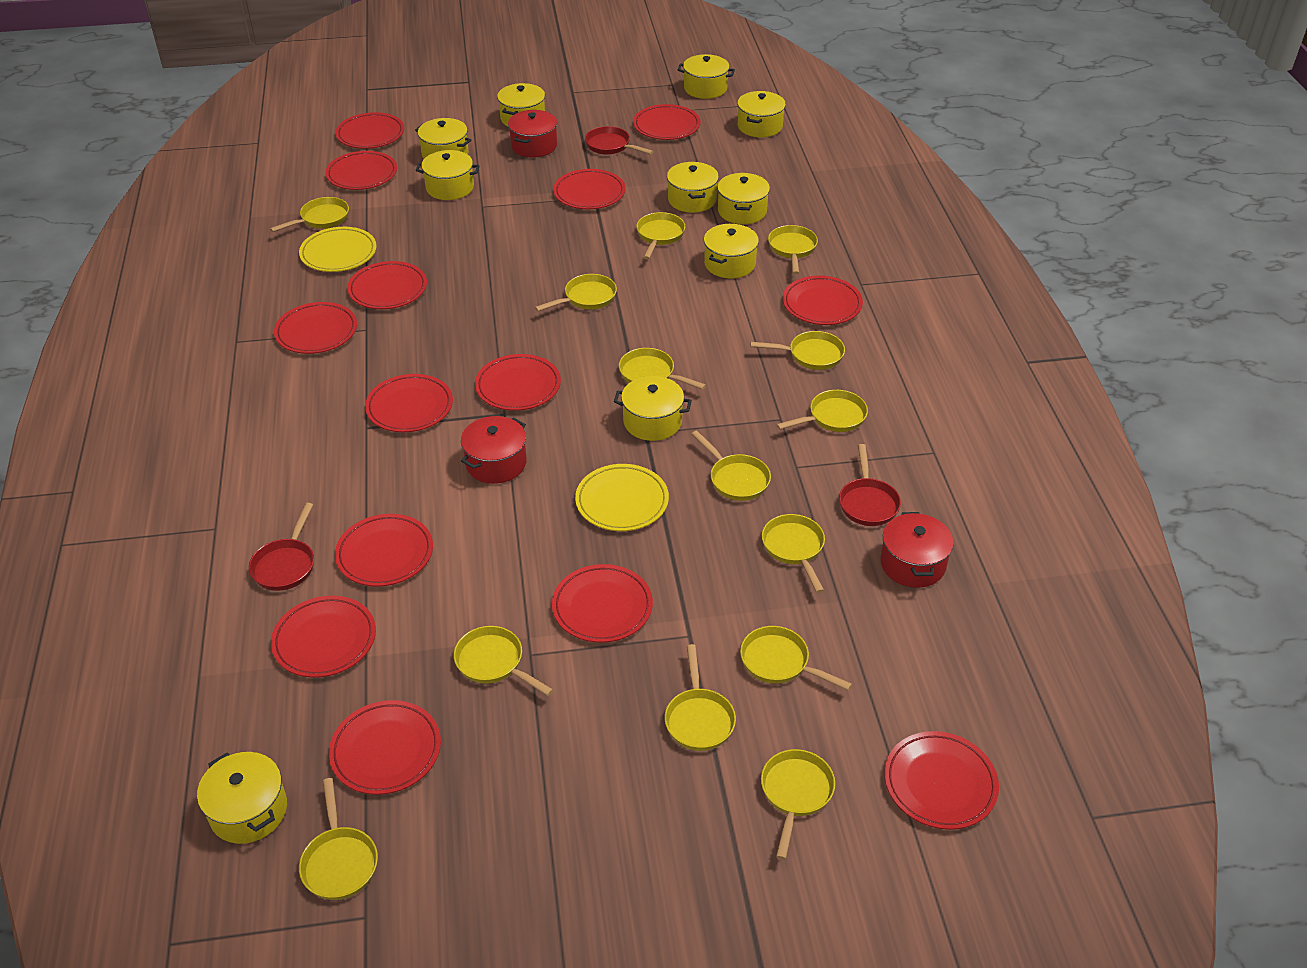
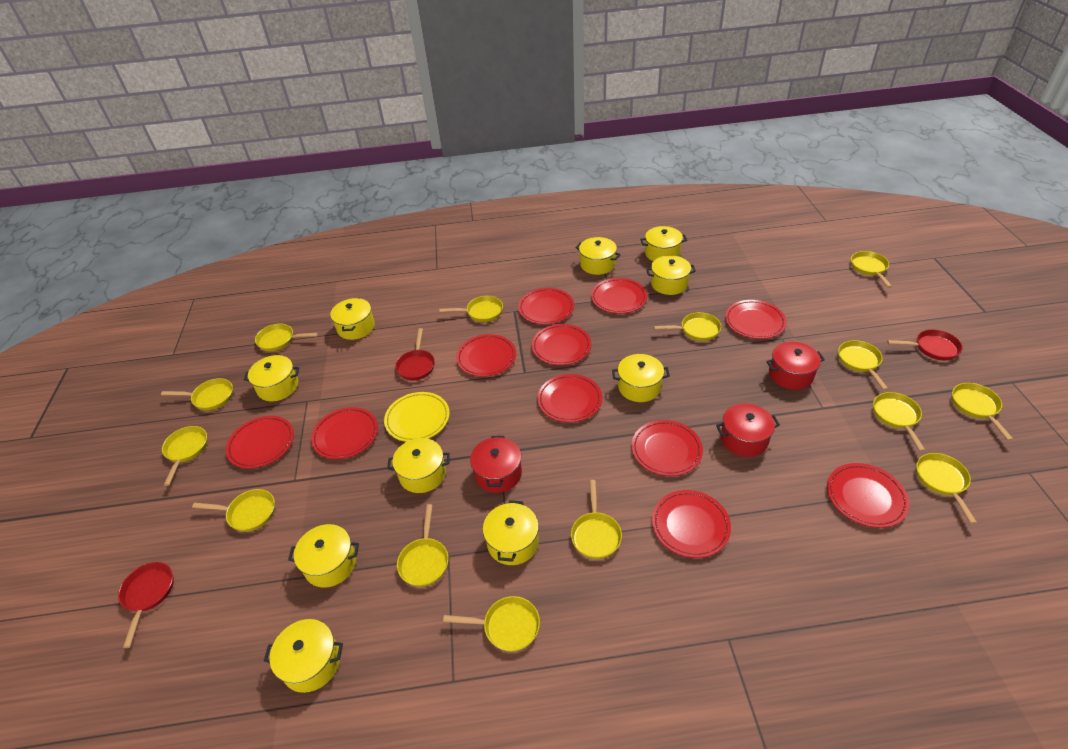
red plate: 14 -> 11
yellow plate: 2 -> 1

